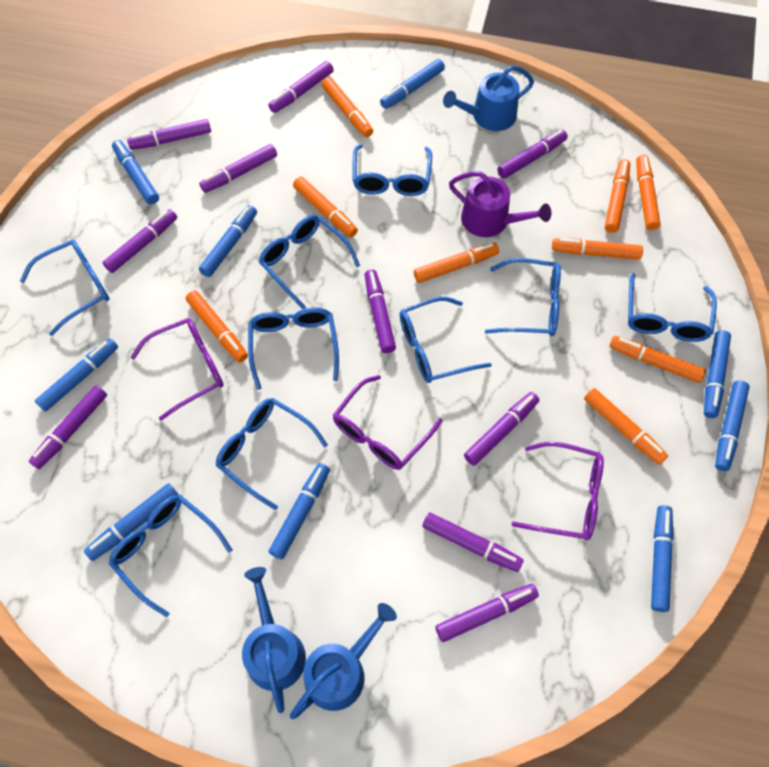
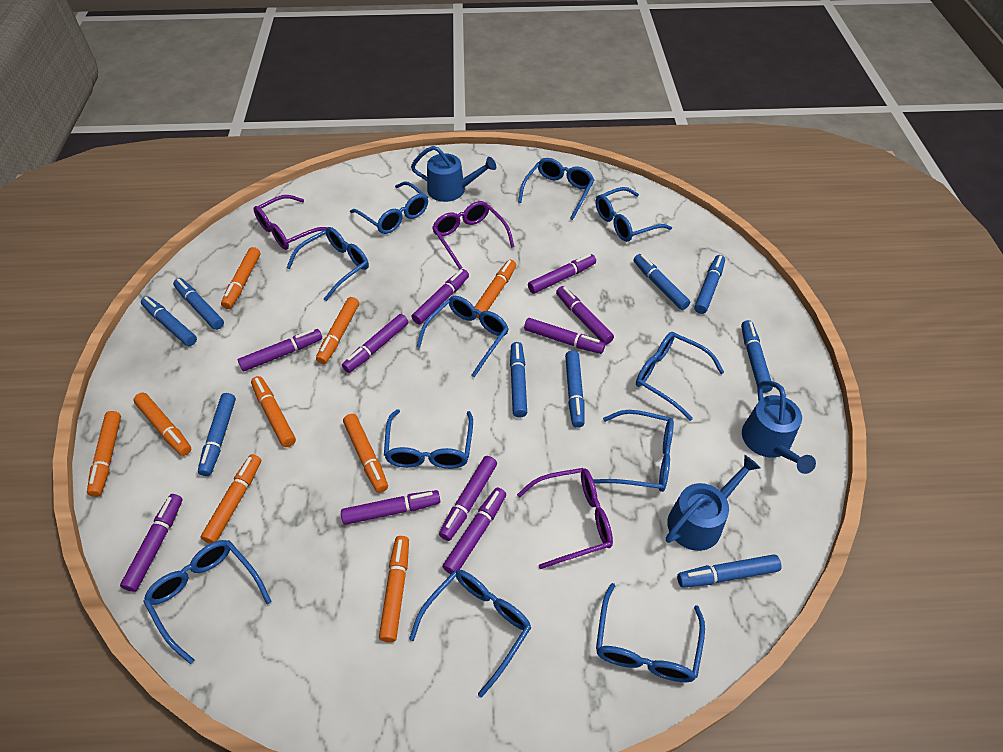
blue glasses: 9 -> 11
purple watering can: 1 -> 0

